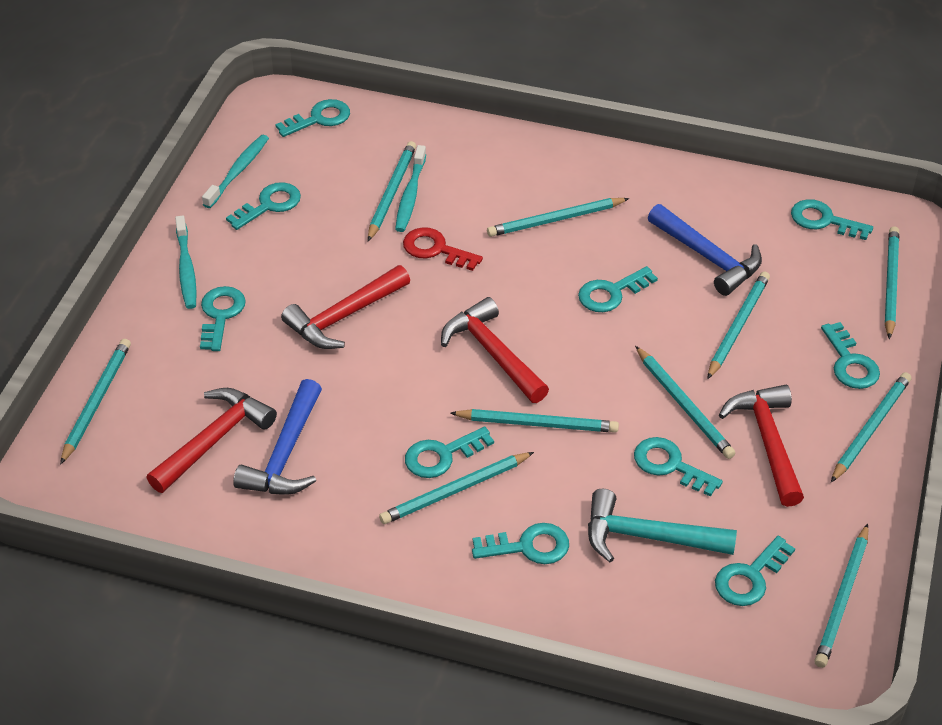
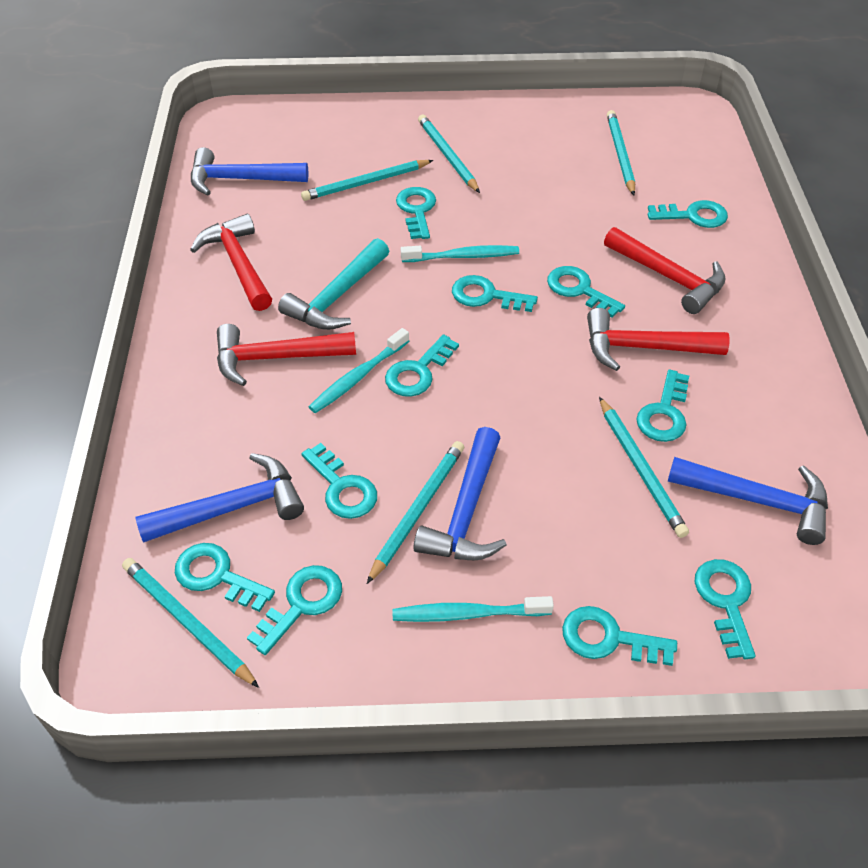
blue hammer: 2 -> 4
red key: 1 -> 0
turquoise key: 10 -> 11
turquoise pencil: 10 -> 6

